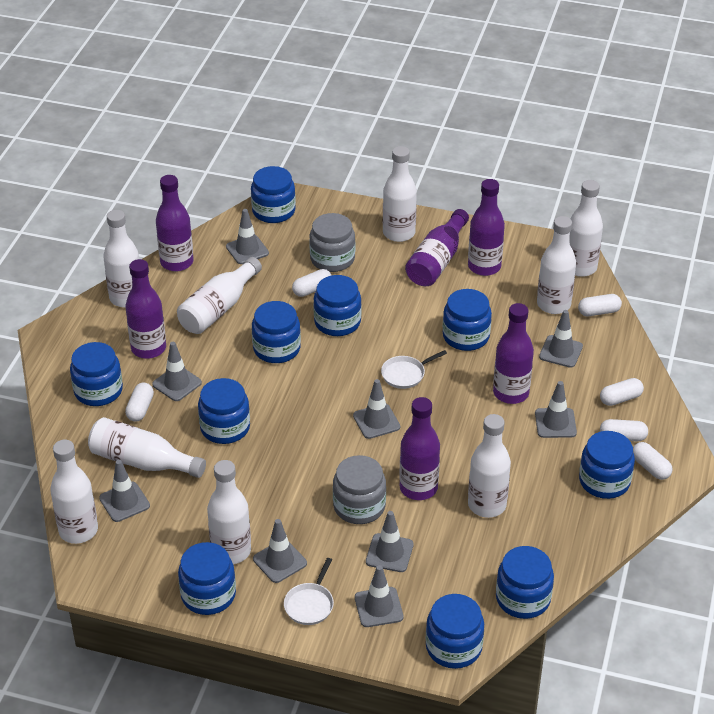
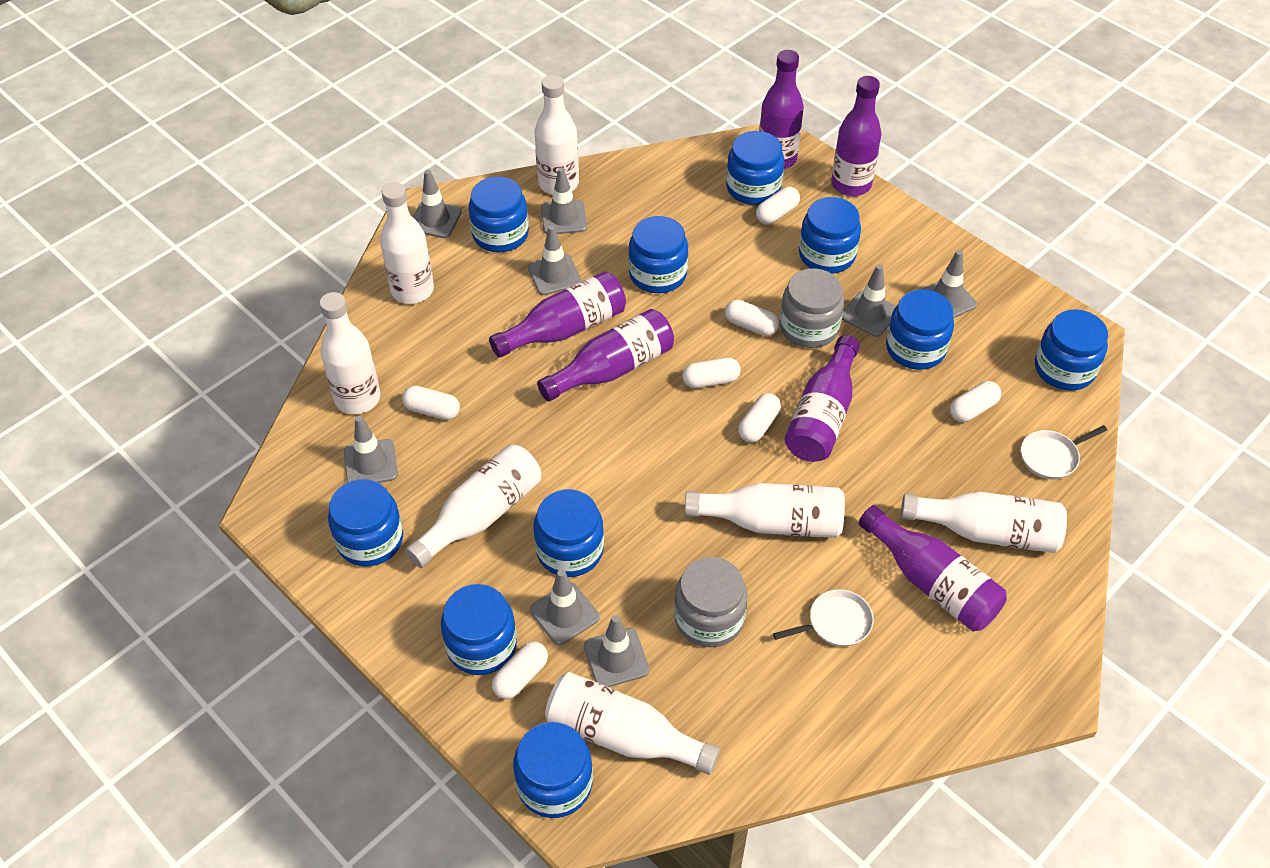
grey traffic cone: 9 -> 8
white bottle: 9 -> 7
white capsule: 6 -> 7

